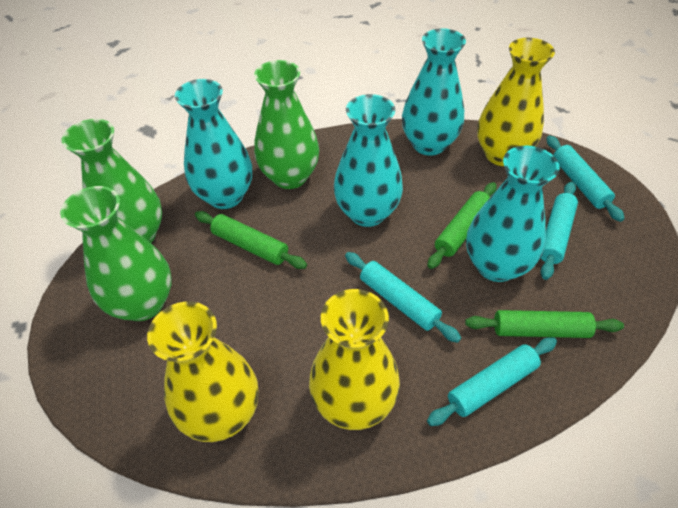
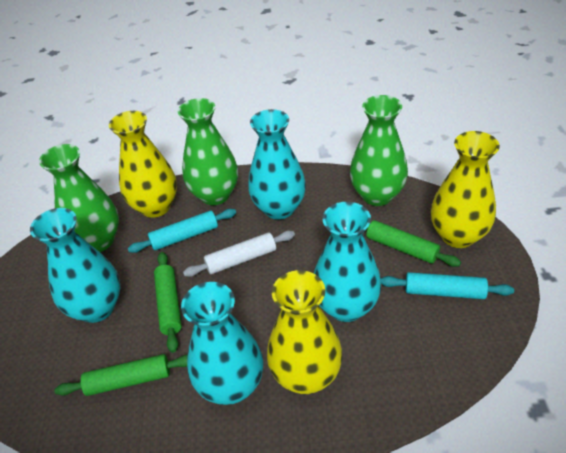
turquoise rolling pin: 4 -> 2
white rolling pin: 0 -> 1

